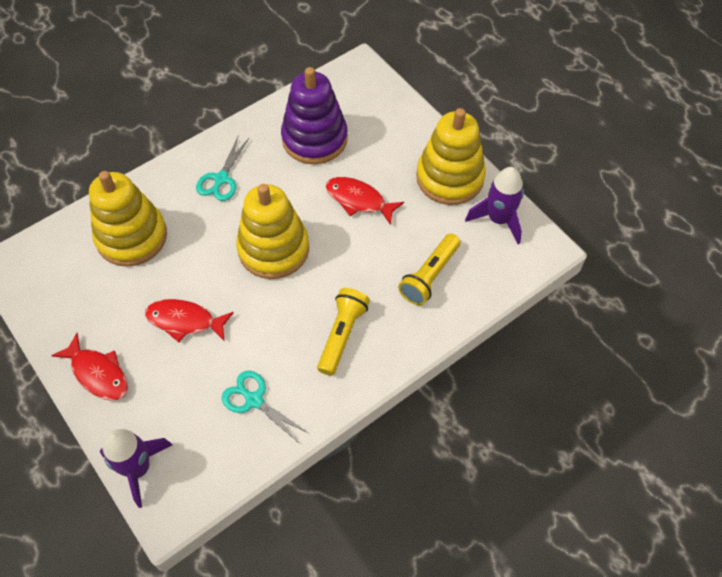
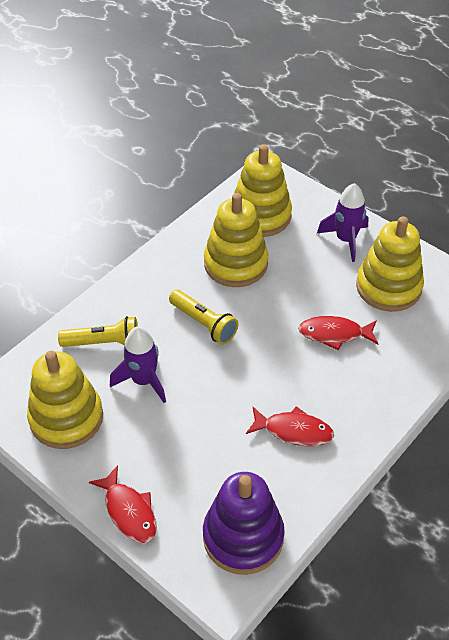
turquoise scissors: 2 -> 0
yellow stacking toy: 3 -> 4

